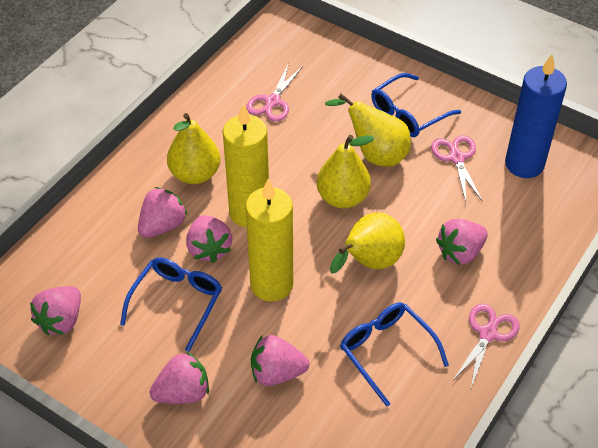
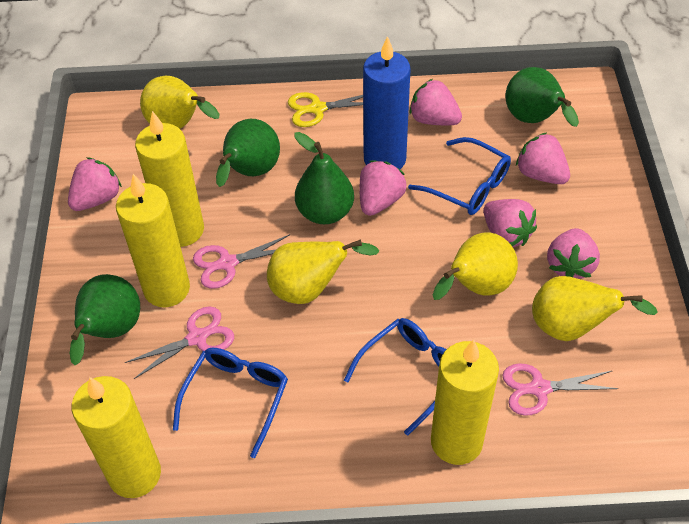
green pear: 0 -> 4
yellow candle: 2 -> 4
yellow scissors: 0 -> 1

